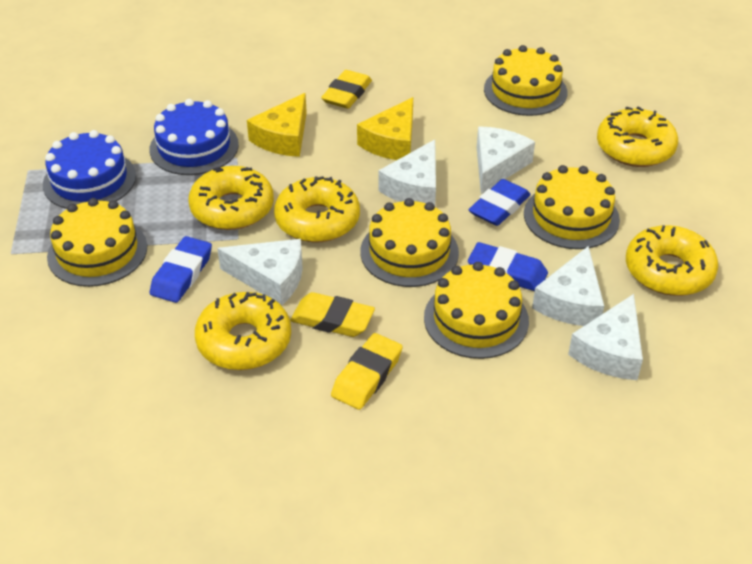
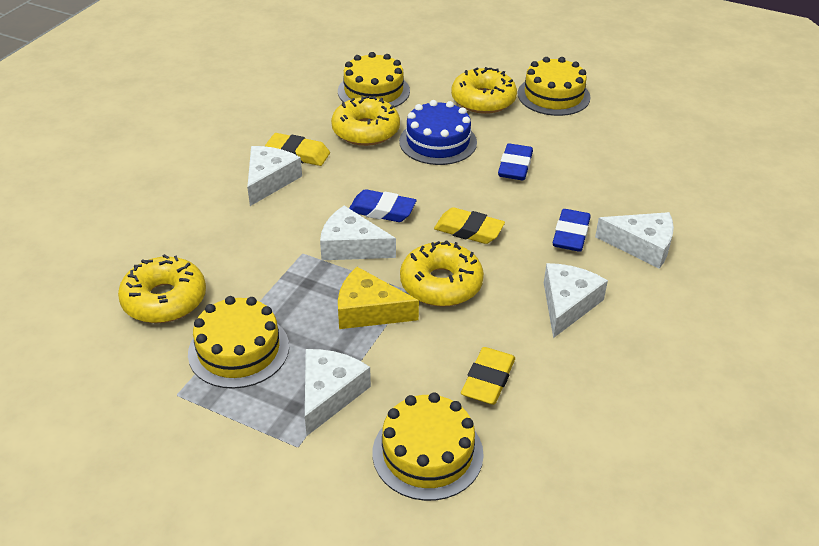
blue cake: 2 -> 1
yellow cake: 5 -> 4
yellow cheese: 2 -> 1
yellow donut: 5 -> 4

